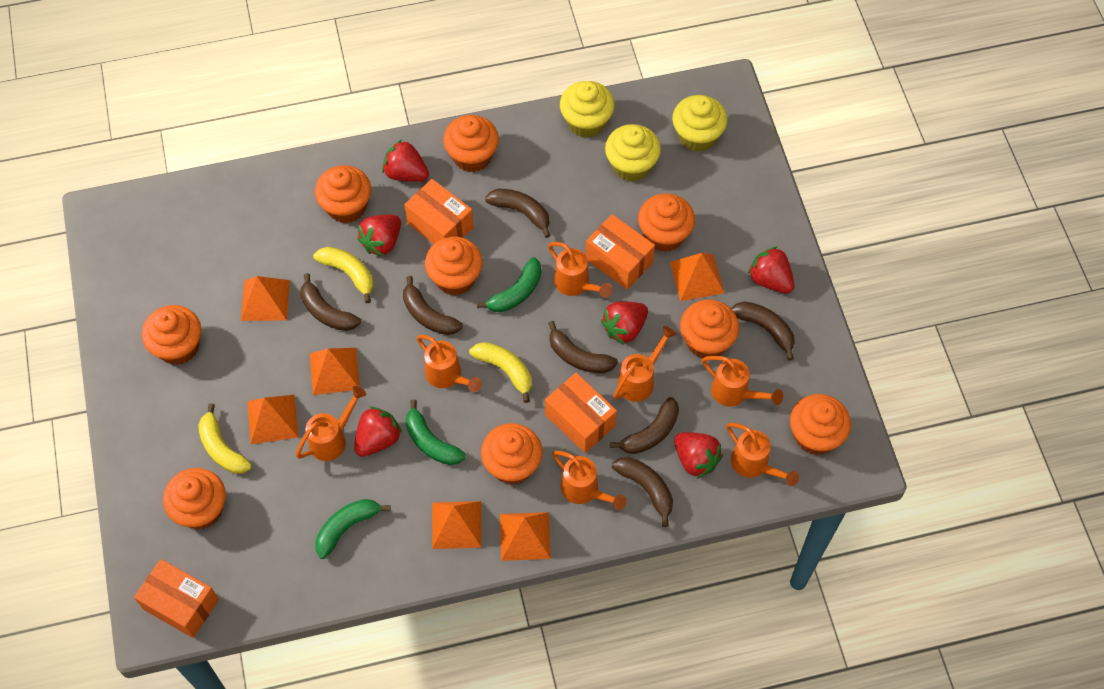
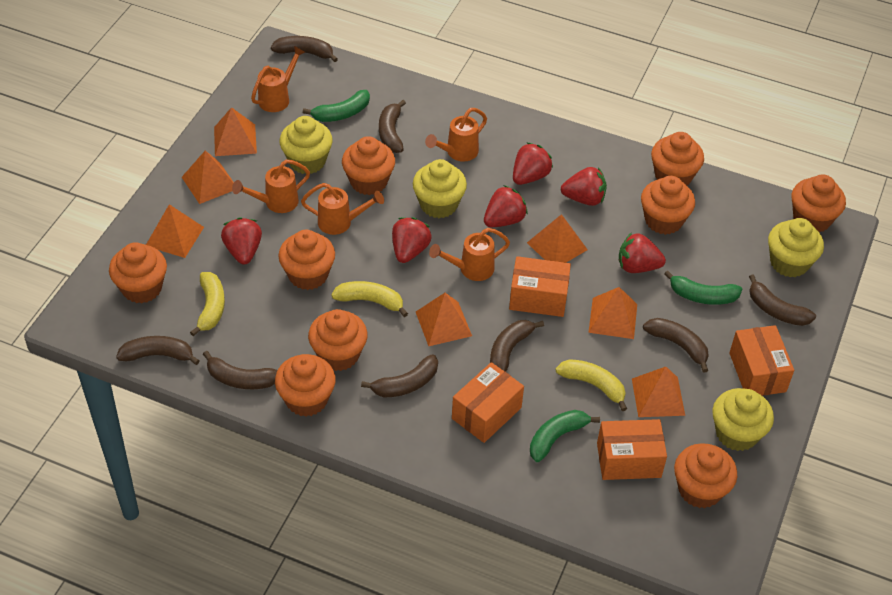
brown banana: 7 -> 8
orange pyramid: 6 -> 7
orange watering can: 7 -> 5
yellow cupcake: 3 -> 4

